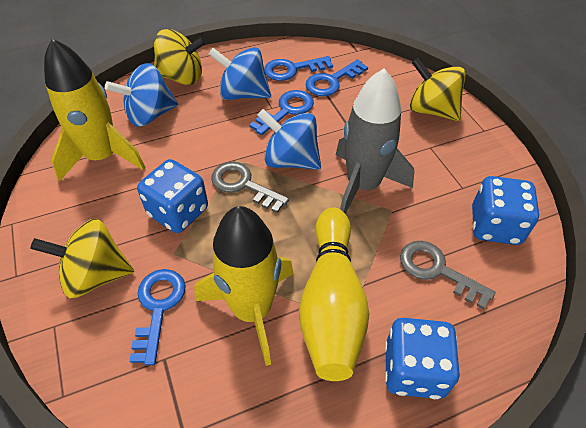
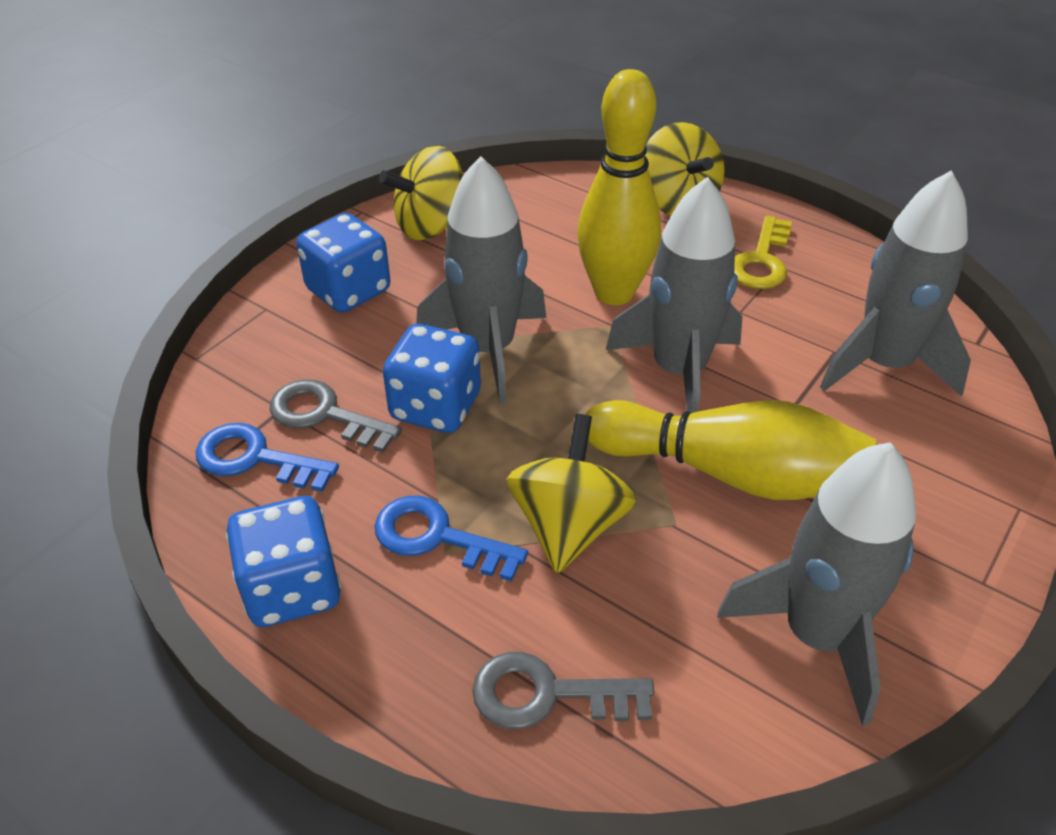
blue key: 4 -> 2
blue spinning top: 3 -> 0
grey rocket: 1 -> 4
yellow bowling pin: 1 -> 2
yellow key: 0 -> 1
yellow rocket: 2 -> 0

